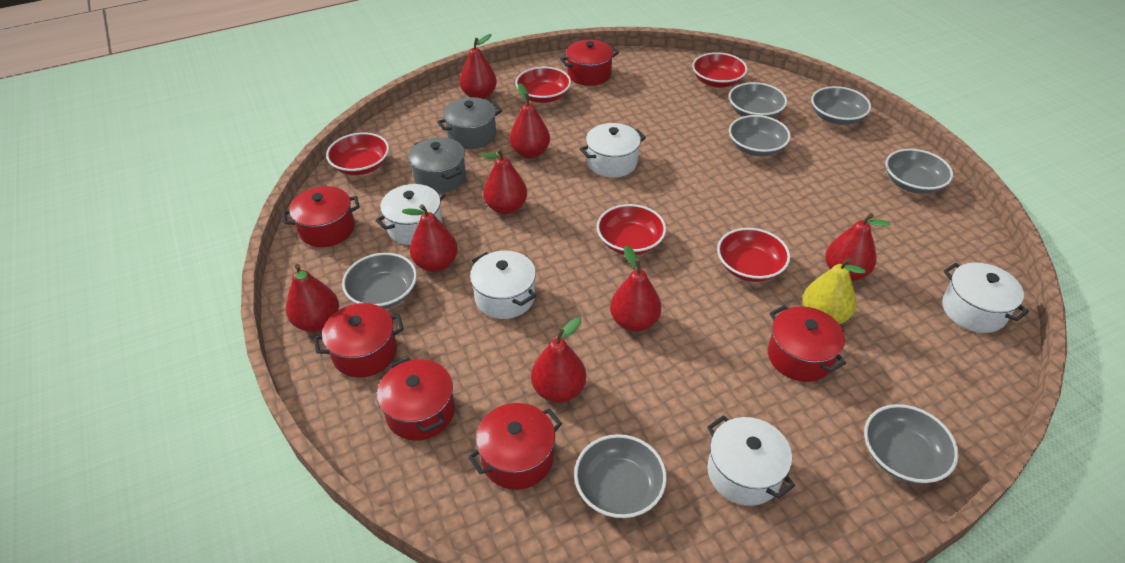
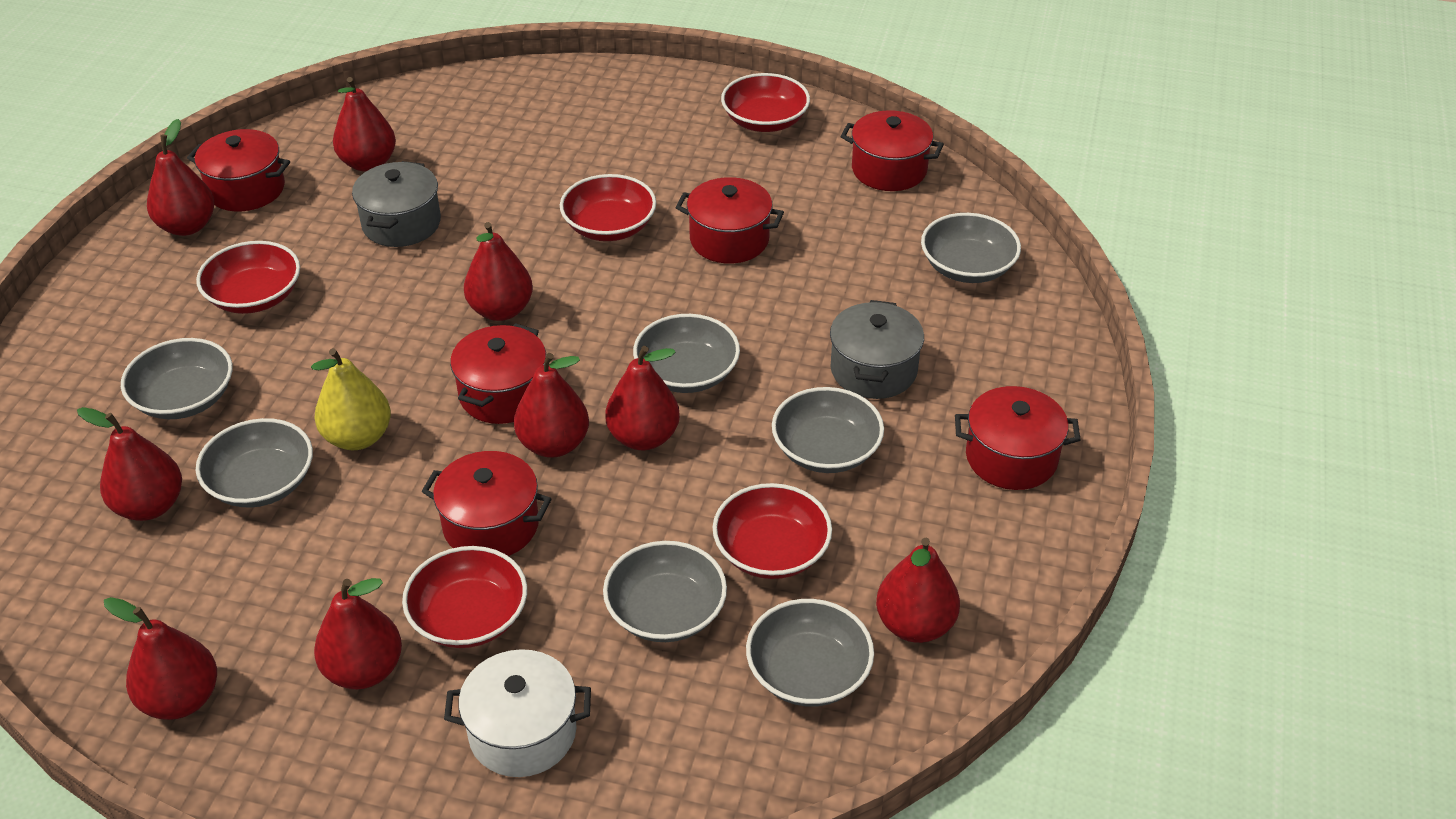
red pear: 8 -> 9
white pot: 5 -> 1

